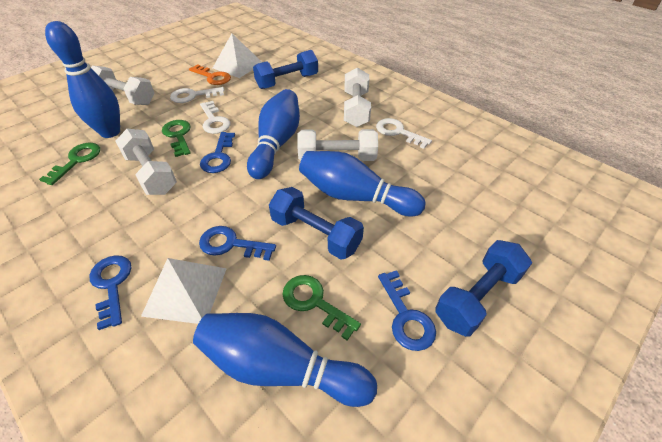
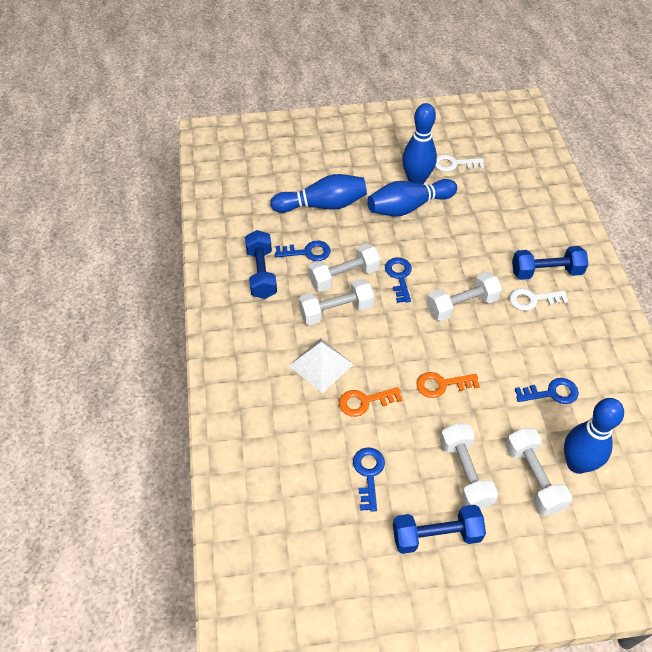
green key: 3 -> 0
orange key: 1 -> 2
white dumbbell: 4 -> 5
white key: 3 -> 2
white pyramid: 2 -> 1

